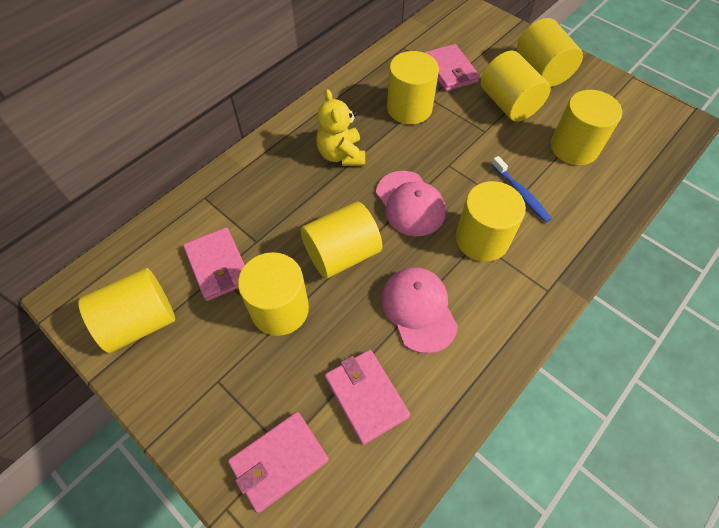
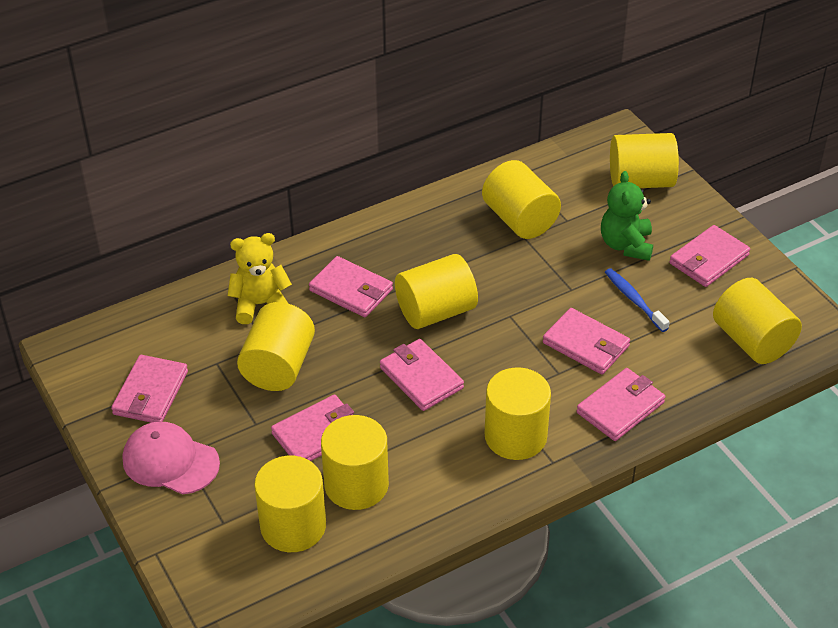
green teddy bear: 0 -> 1
pink cap: 2 -> 1
pink wallet: 4 -> 7

